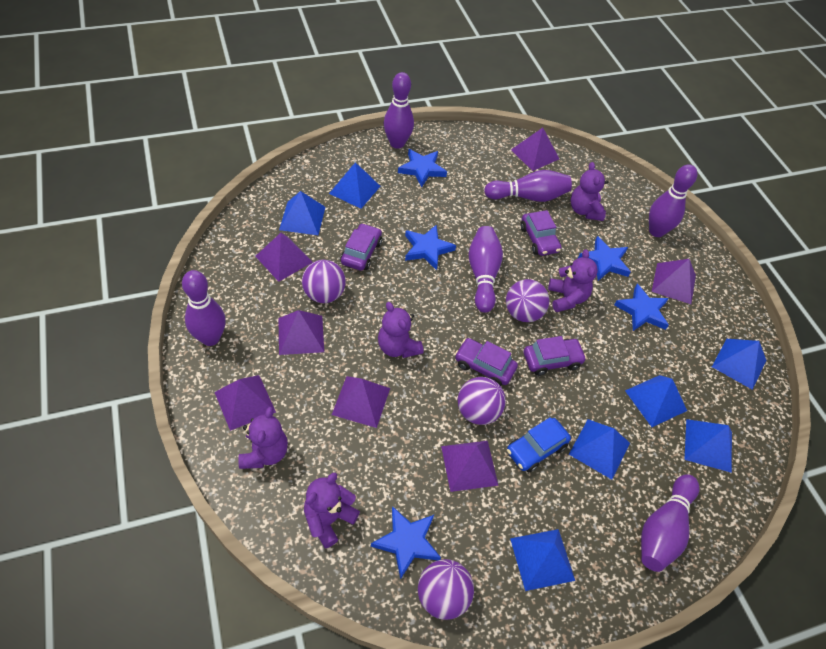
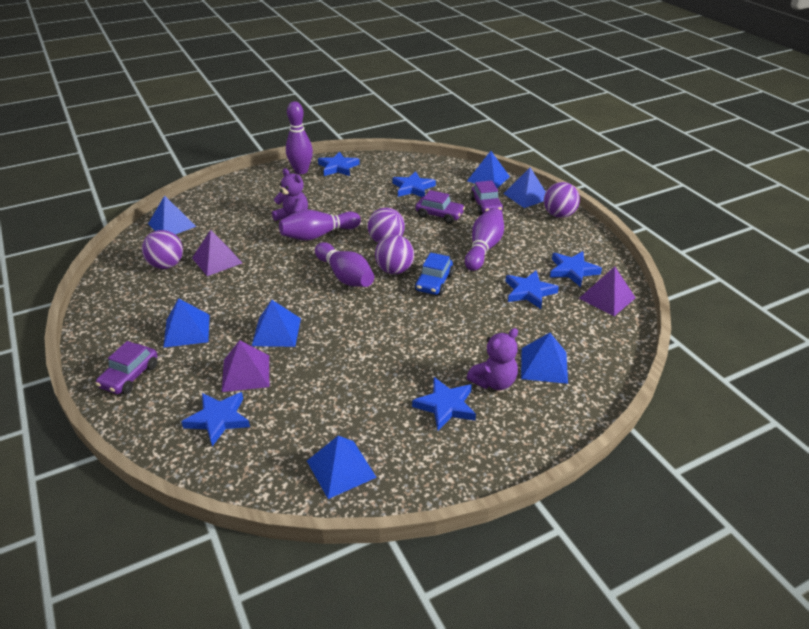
blue star: 5 -> 6
purple bowling pin: 6 -> 4
purple car: 4 -> 3
purple pyramid: 7 -> 3
purple teddy bear: 5 -> 2

